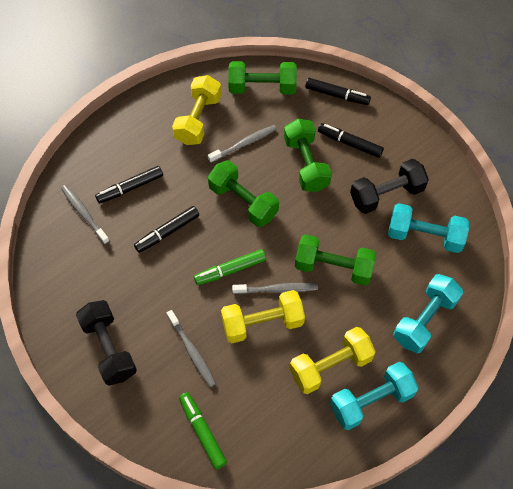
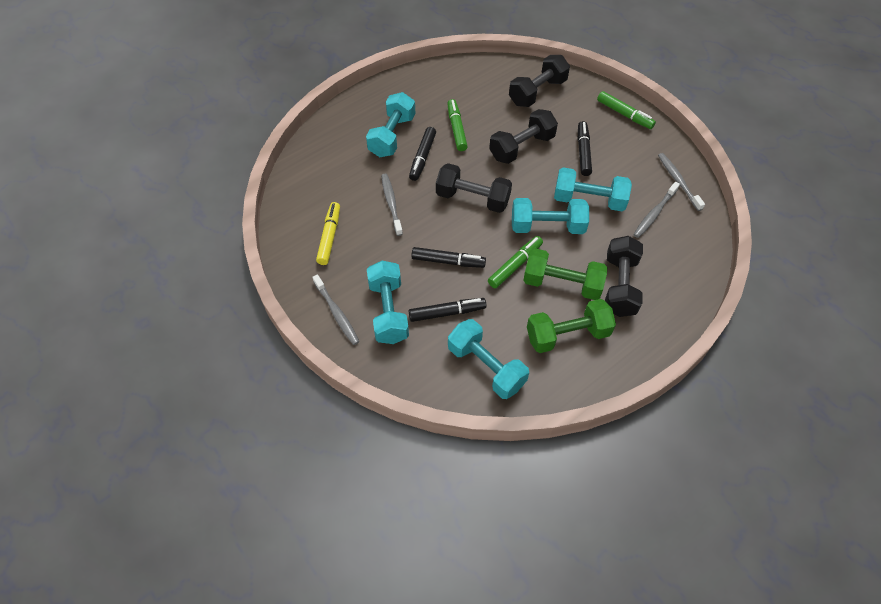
black dumbbell: 2 -> 4
green dumbbell: 4 -> 2
green marker: 2 -> 3
turquoise dumbbell: 3 -> 5
yellow dumbbell: 3 -> 0
yellow marker: 0 -> 1

